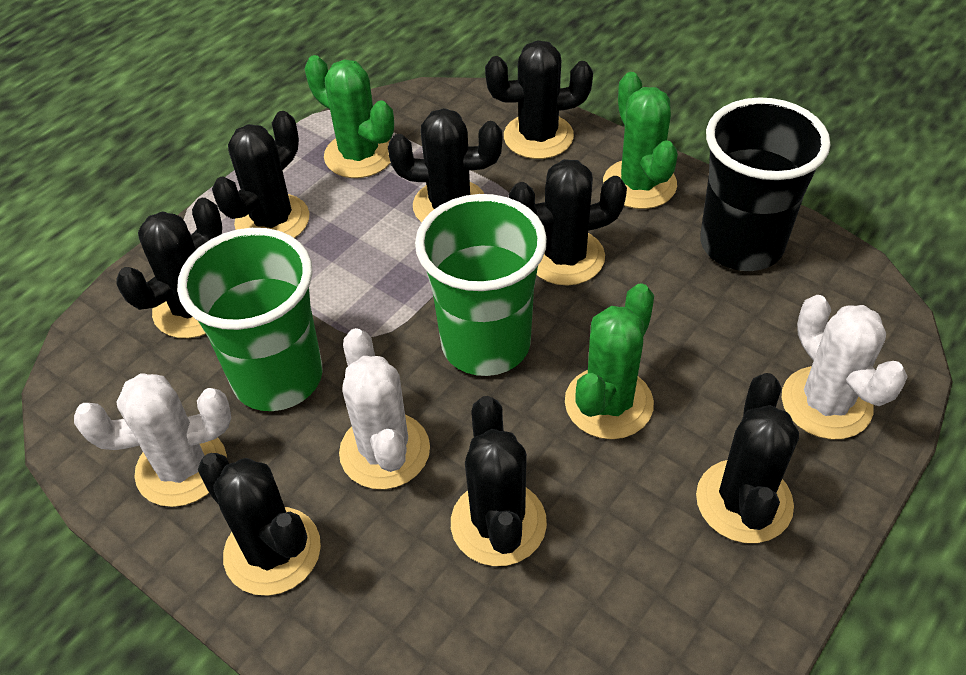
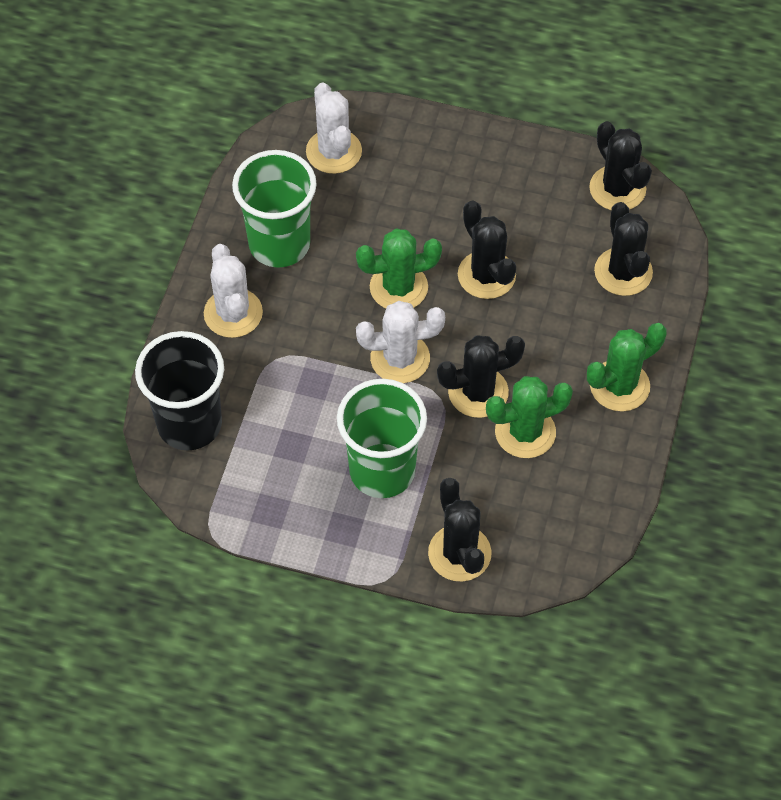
black cactus: 8 -> 5

